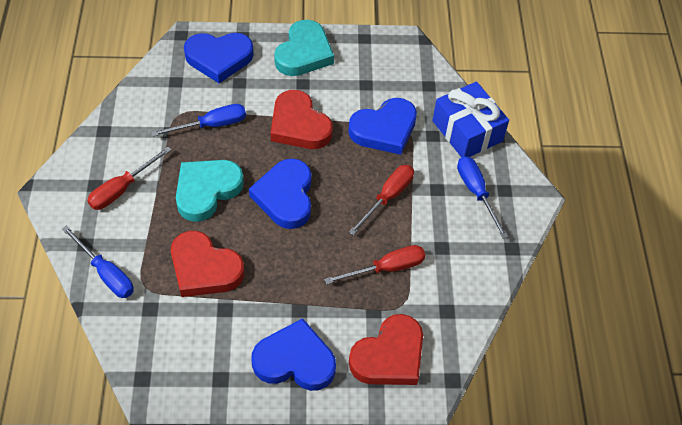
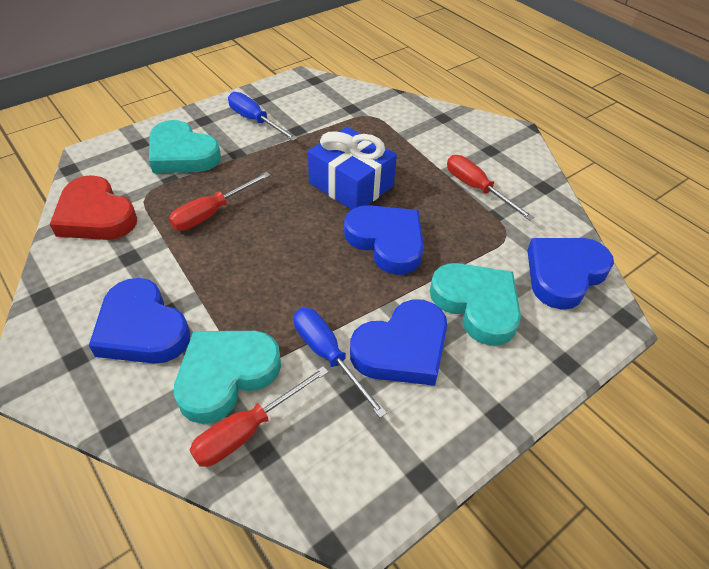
blue screwdriver: 3 -> 2
red heart: 3 -> 1
turquoise heart: 2 -> 3

